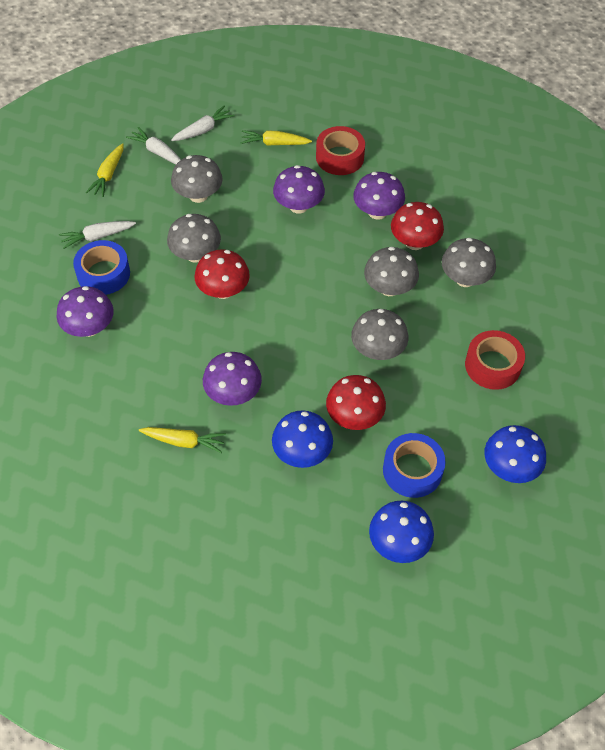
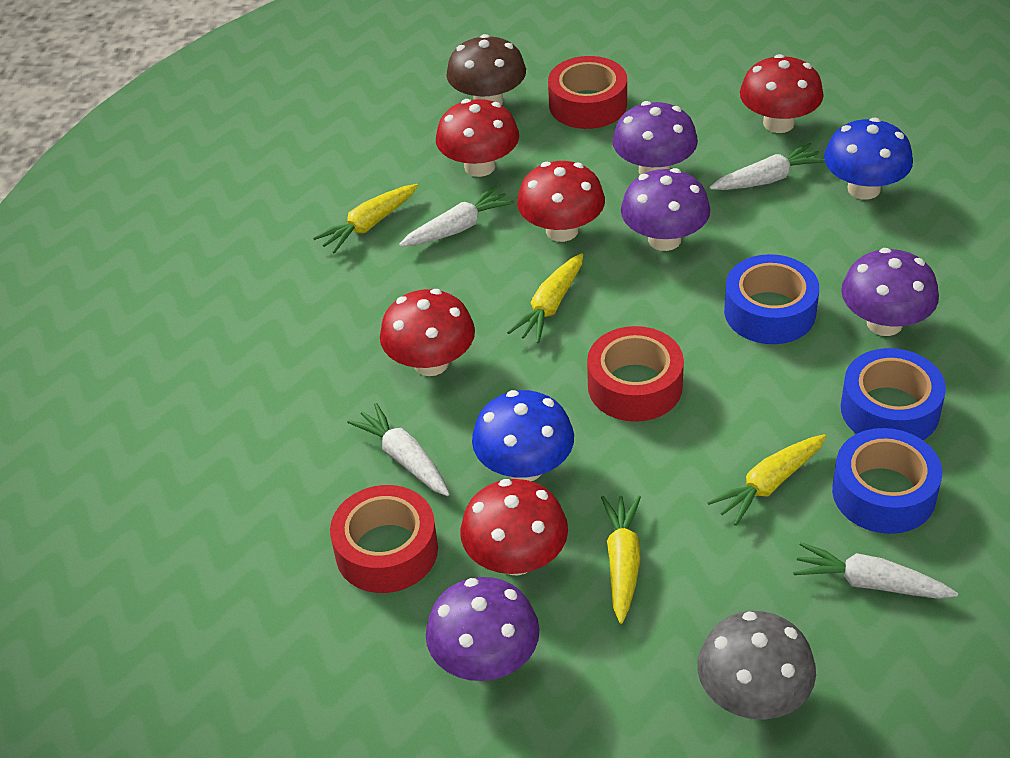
blue mushroom: 3 -> 2
blue tape: 2 -> 3
brown mushroom: 0 -> 1
grey mushroom: 5 -> 1
red mushroom: 3 -> 5
red tape: 2 -> 3
white carrot: 3 -> 4
yellow carrot: 3 -> 4

